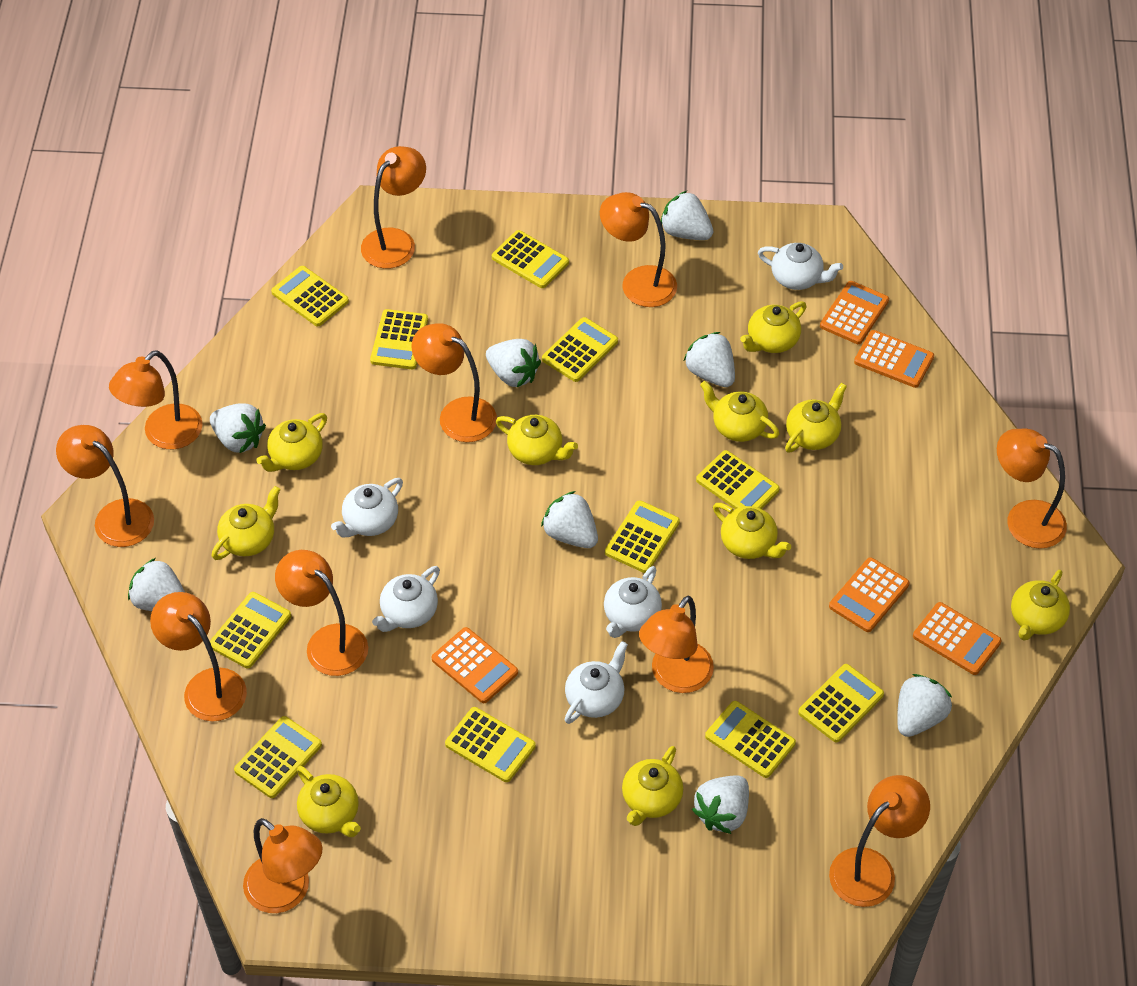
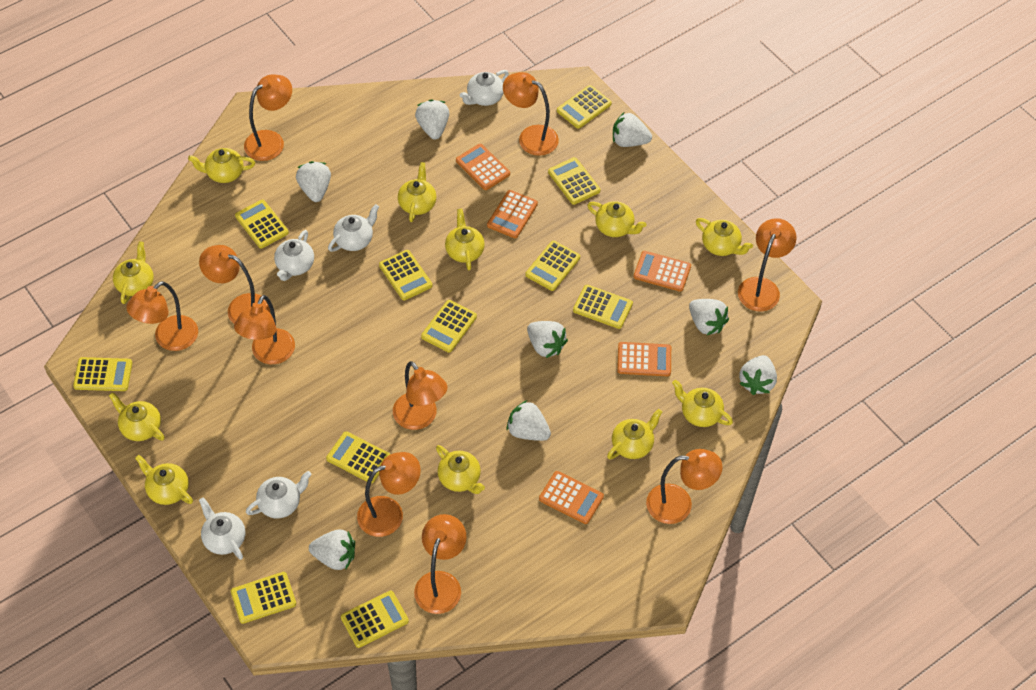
orange lamp: 11 -> 10
yellow teapot: 10 -> 11

